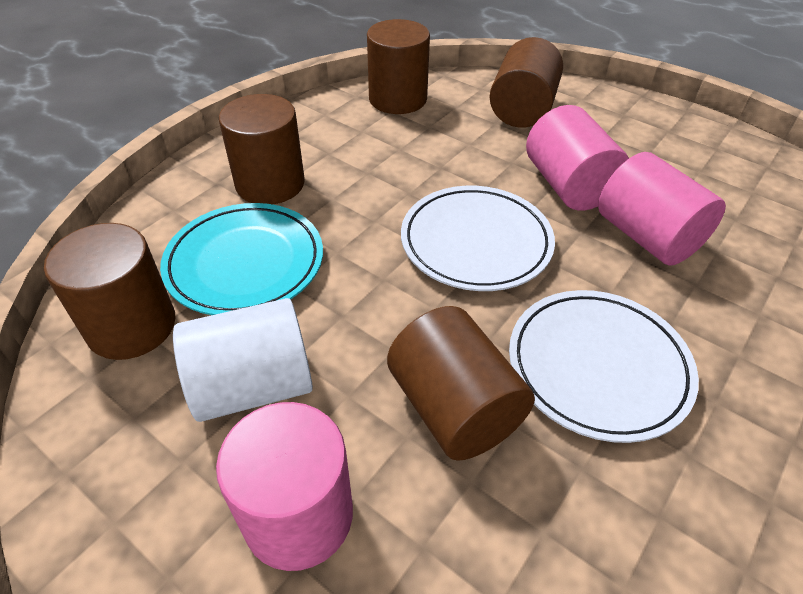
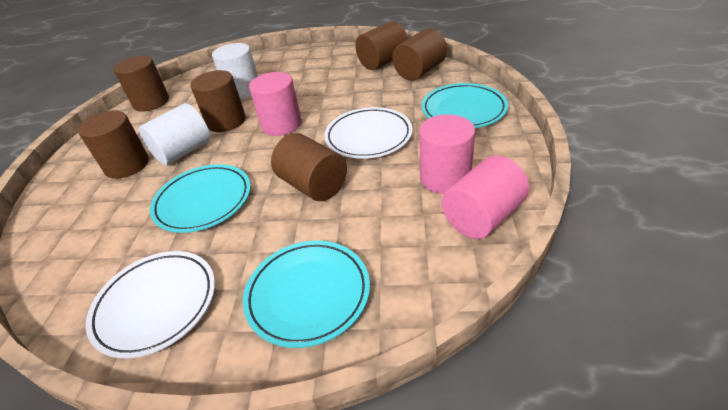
brown cylinder: 5 -> 6
turquoise plate: 1 -> 3
white cylinder: 1 -> 2

